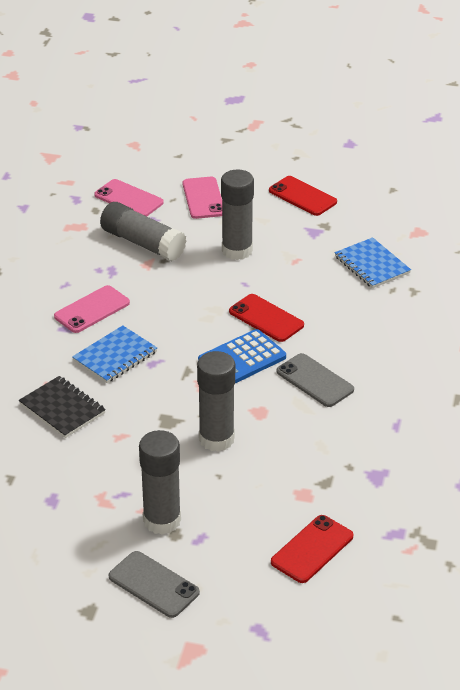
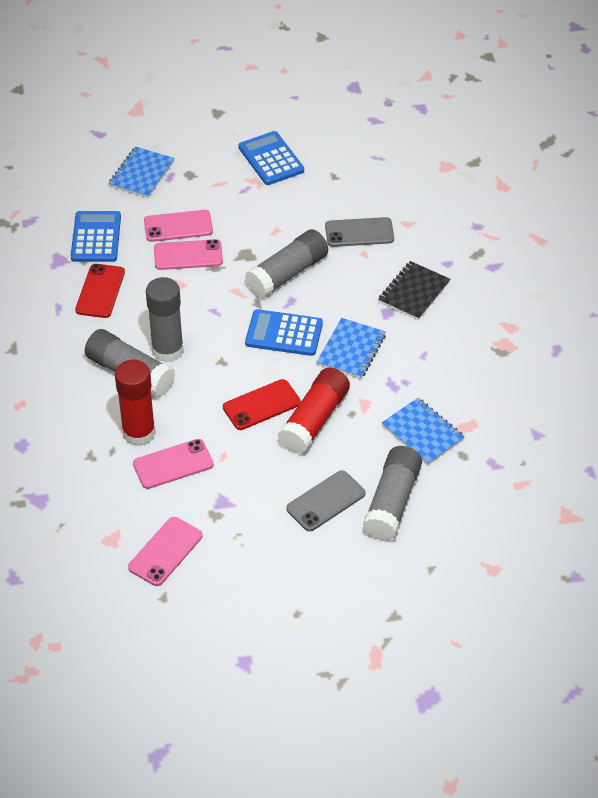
blue calculator: 1 -> 3
blue notebook: 2 -> 3
pink phone: 3 -> 4
red glue stick: 0 -> 2
red phone: 3 -> 2

